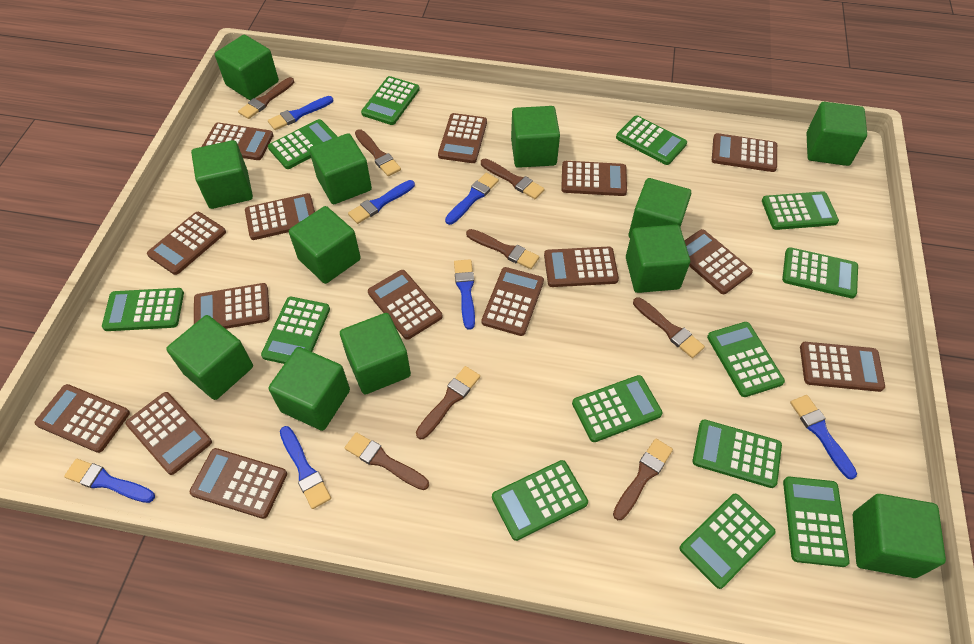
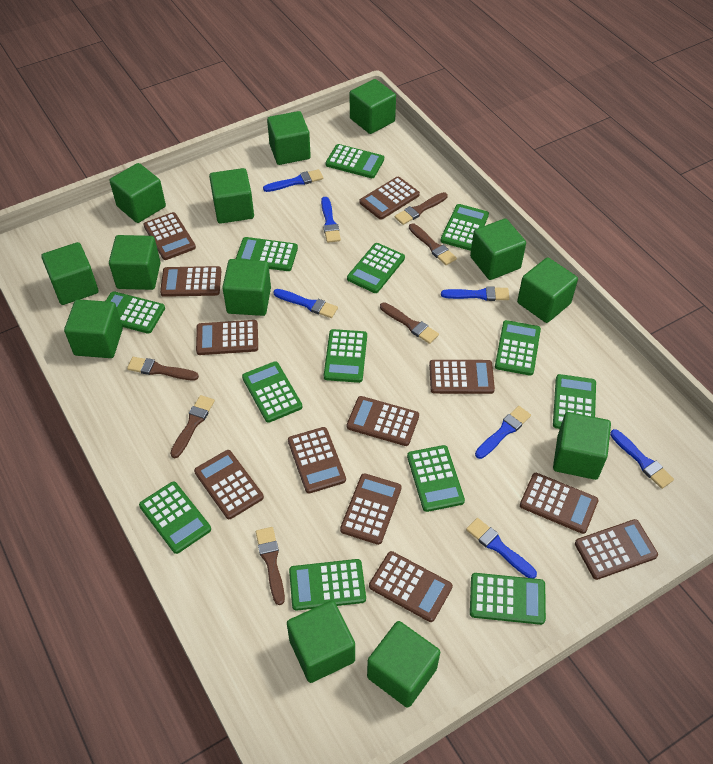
brown brush: 8 -> 6
brown calculator: 15 -> 12
green cube: 12 -> 13

